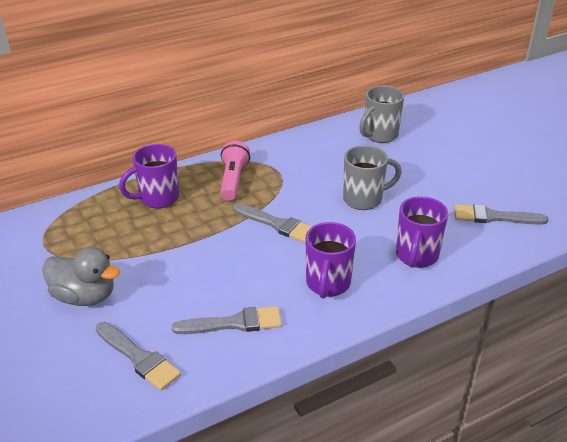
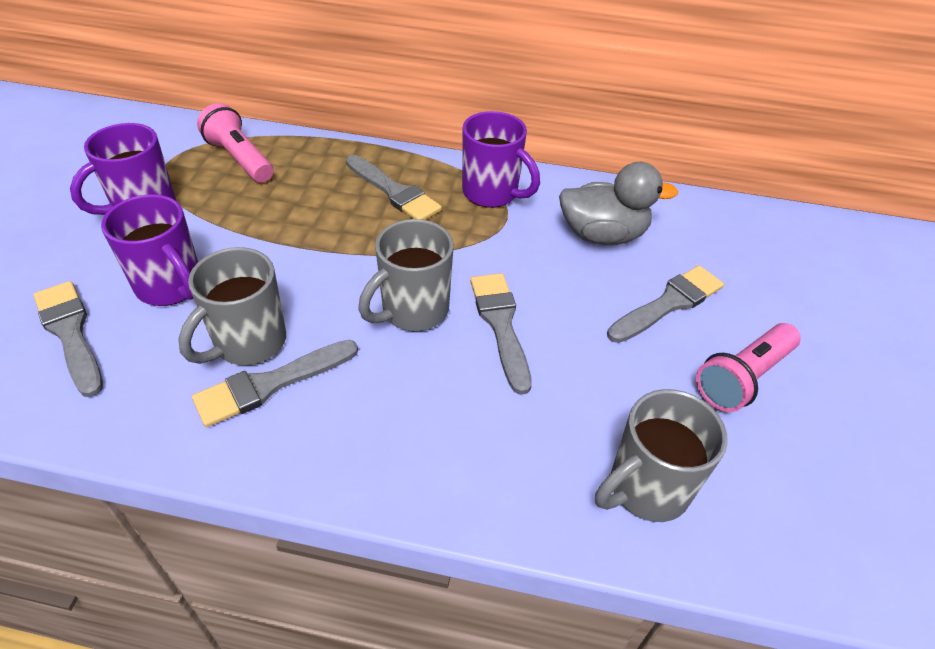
grey brush: 4 -> 5
grey mug: 2 -> 3
pink flashlight: 1 -> 2

